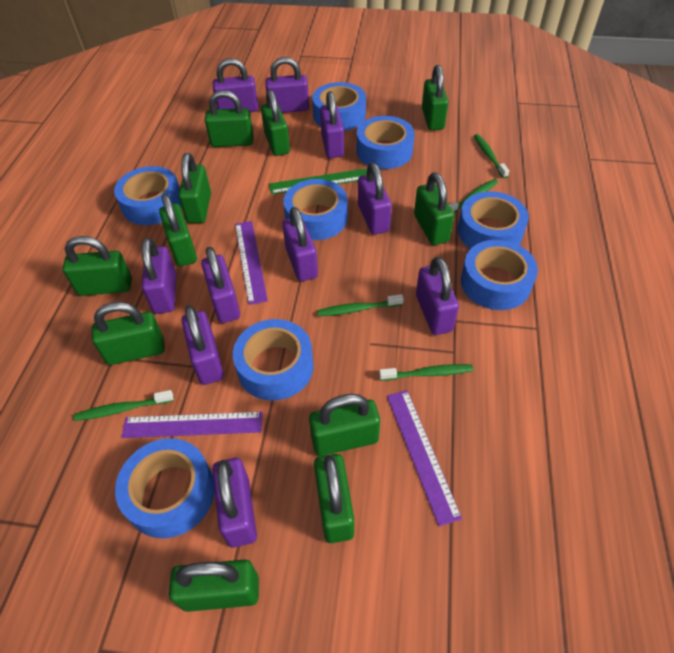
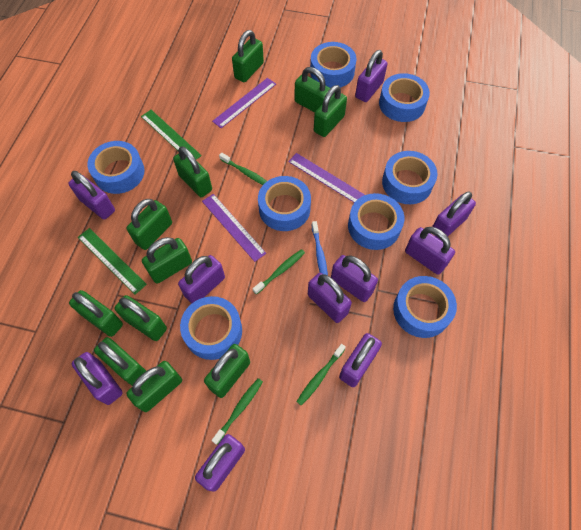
blue toothbrush: 0 -> 1
green ruler: 1 -> 2
green toothbrush: 5 -> 4

